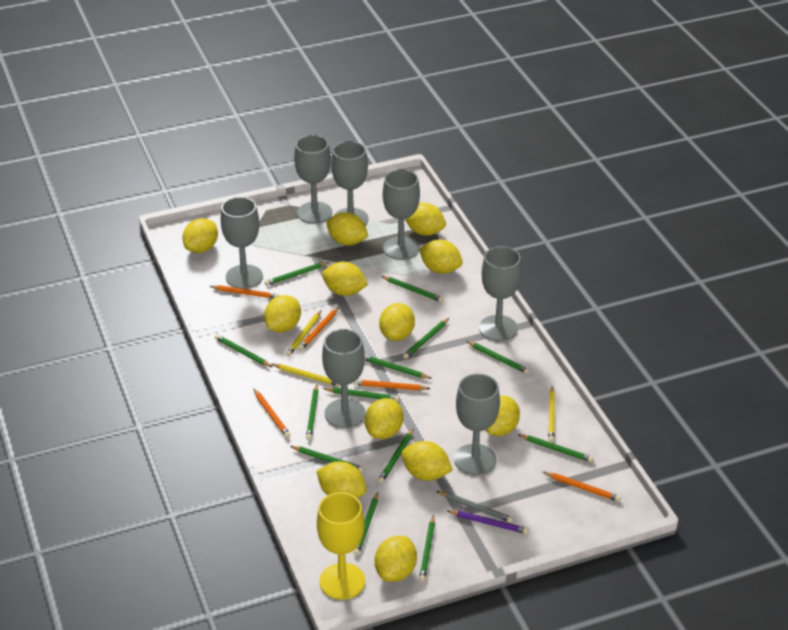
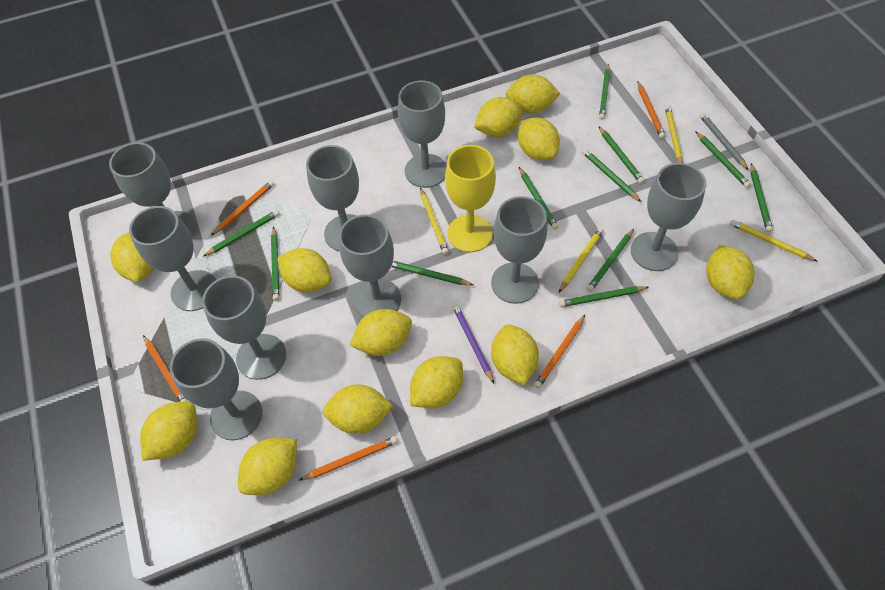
green pencil: 13 -> 11
grey goblet: 7 -> 9
yellow pencil: 3 -> 4

